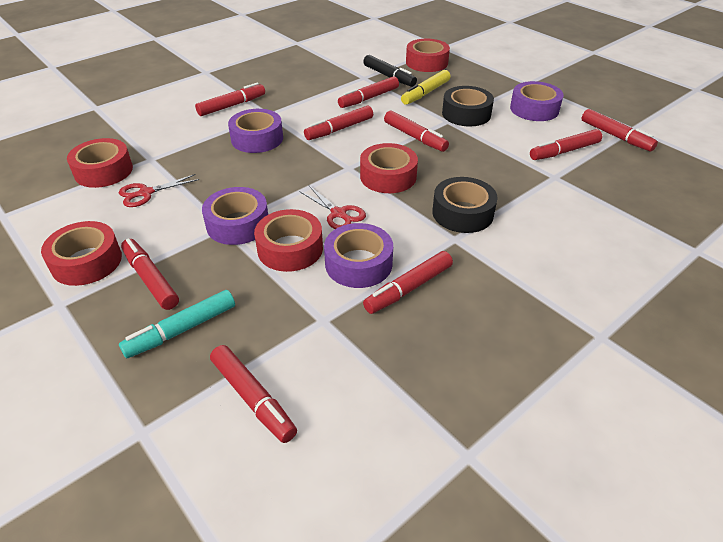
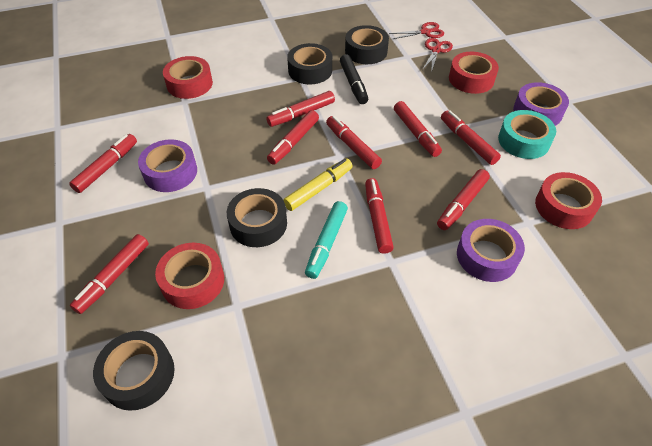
black tape: 2 -> 4
purple tape: 4 -> 3
red tape: 5 -> 4
turquoise tape: 0 -> 1

